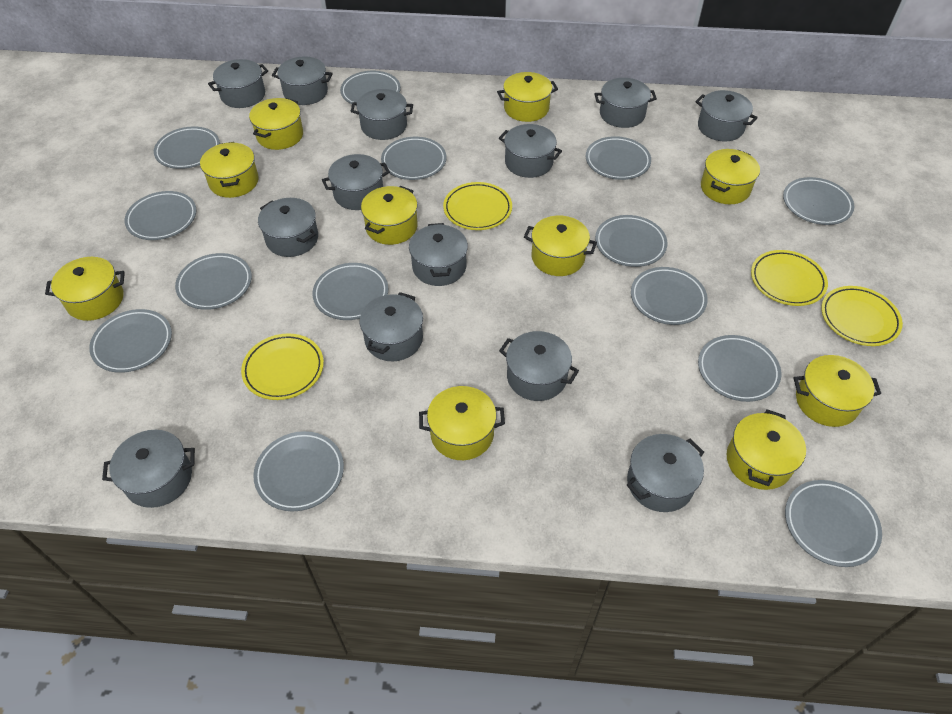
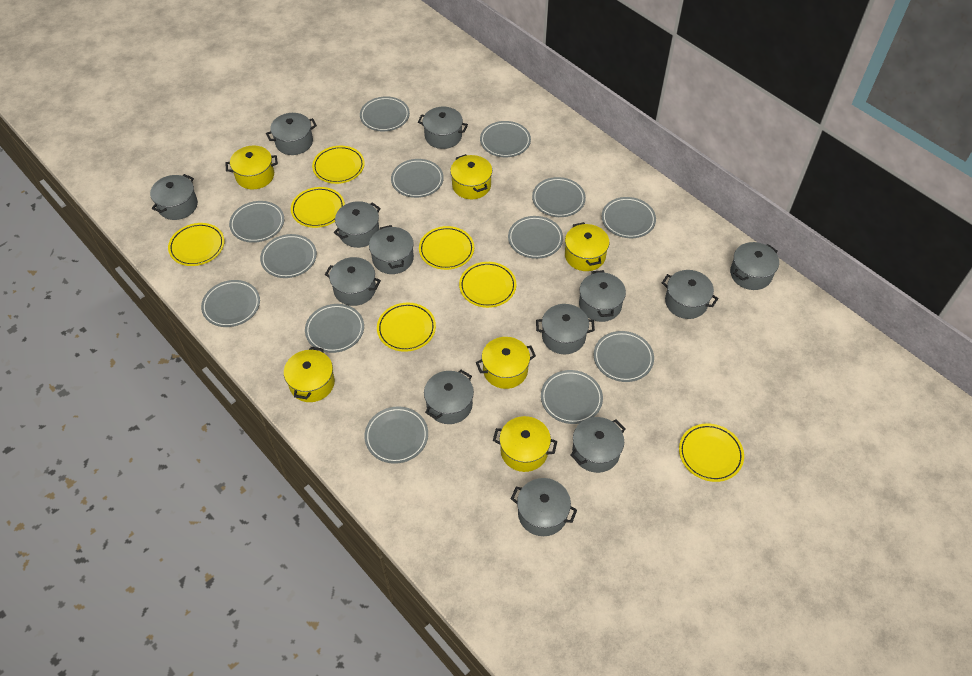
grey plate: 14 -> 13
yellow plate: 4 -> 7
yellow pot: 10 -> 6

